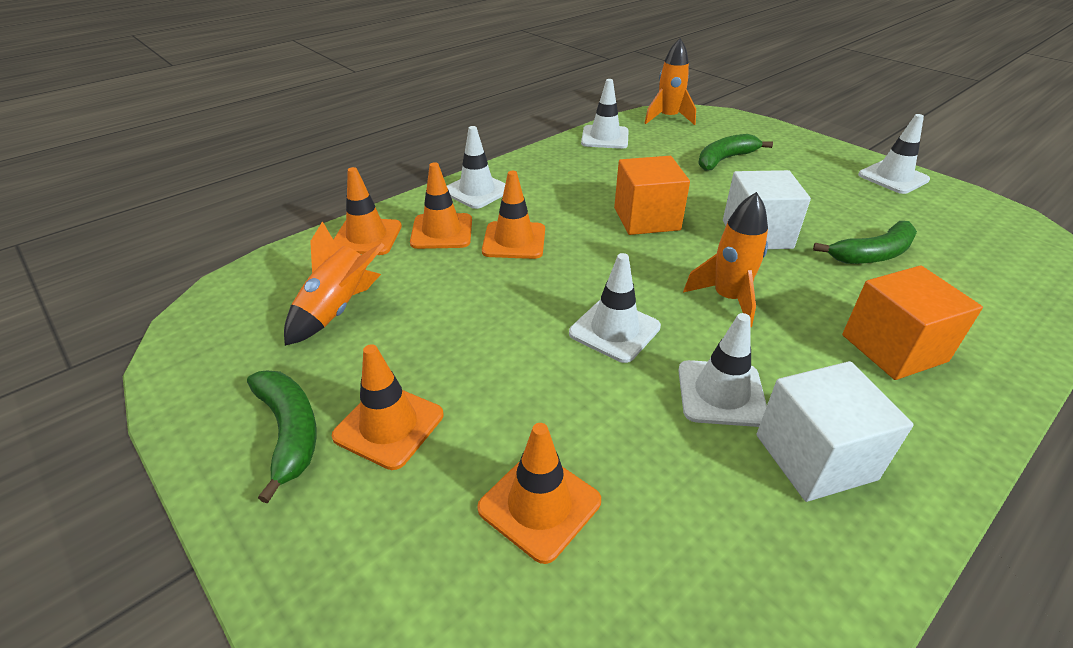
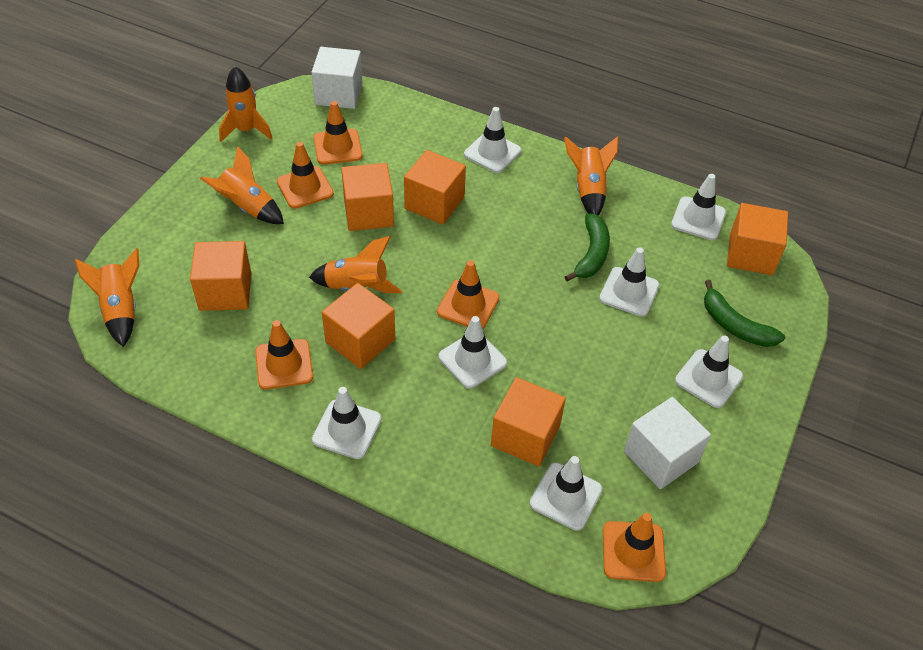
green banana: 3 -> 2
orange cube: 2 -> 6
orange rocket: 3 -> 5
white traffic cone: 5 -> 7

